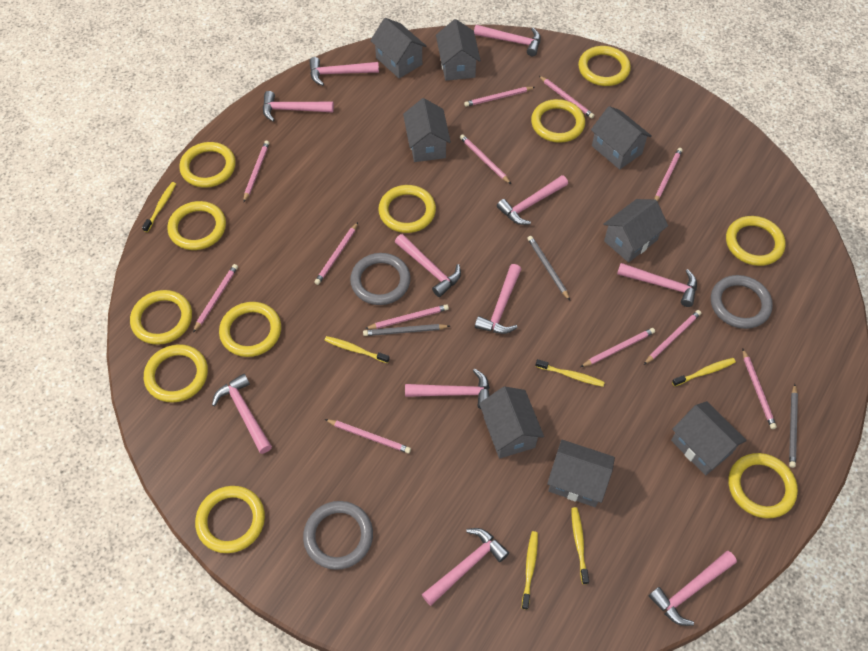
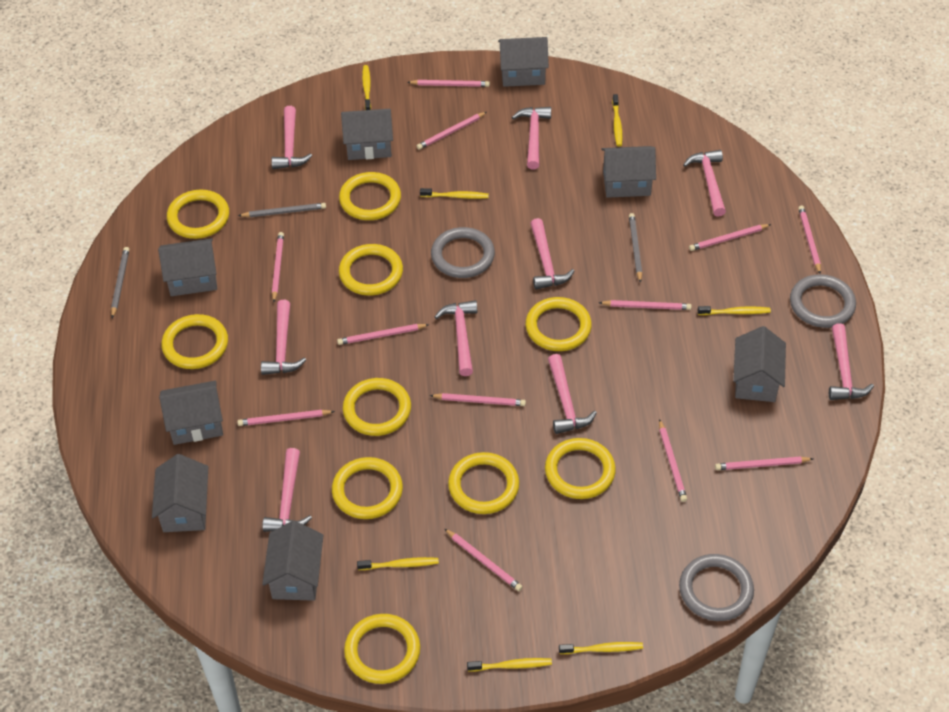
pink hammer: 11 -> 9
yellow ring: 11 -> 10
yellow toothbrush: 6 -> 7

